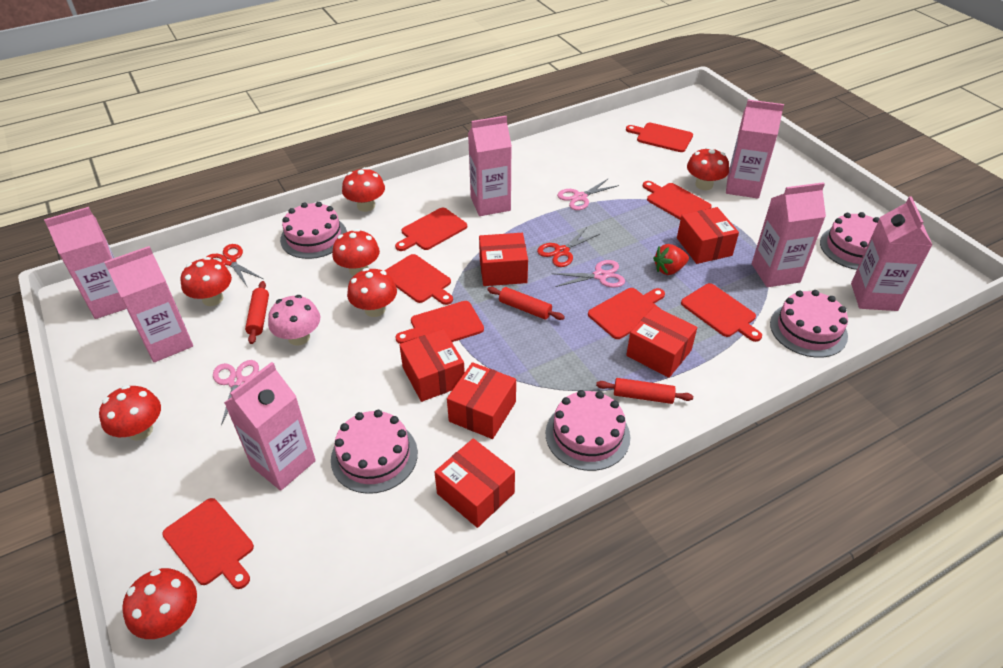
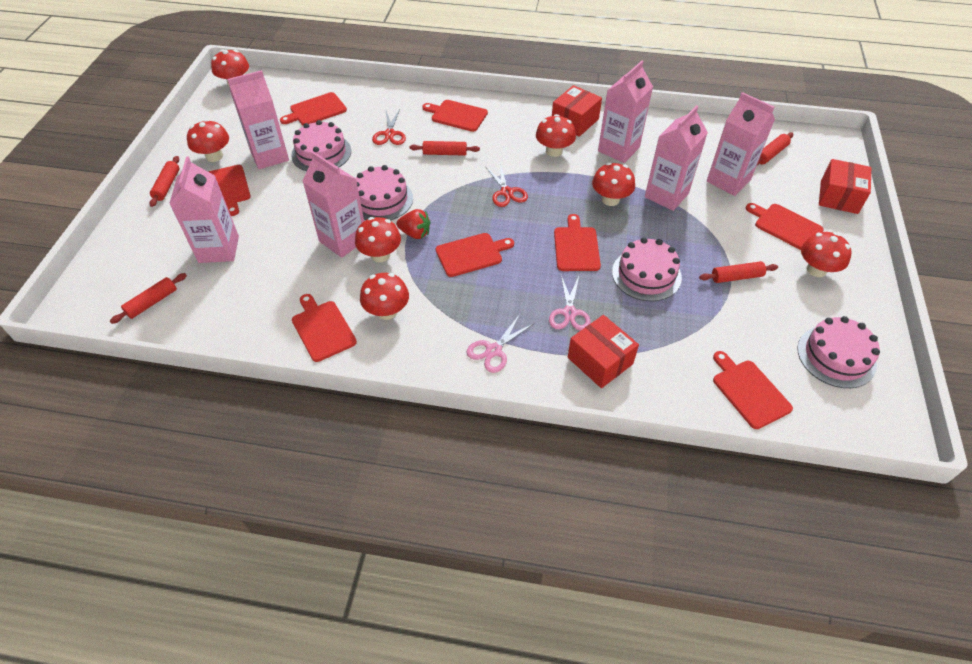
pink cake: 5 -> 4
pink carton: 7 -> 6
pink mushroom: 1 -> 0
pink scissors: 3 -> 2
red box: 6 -> 3
red rolling pin: 3 -> 5

